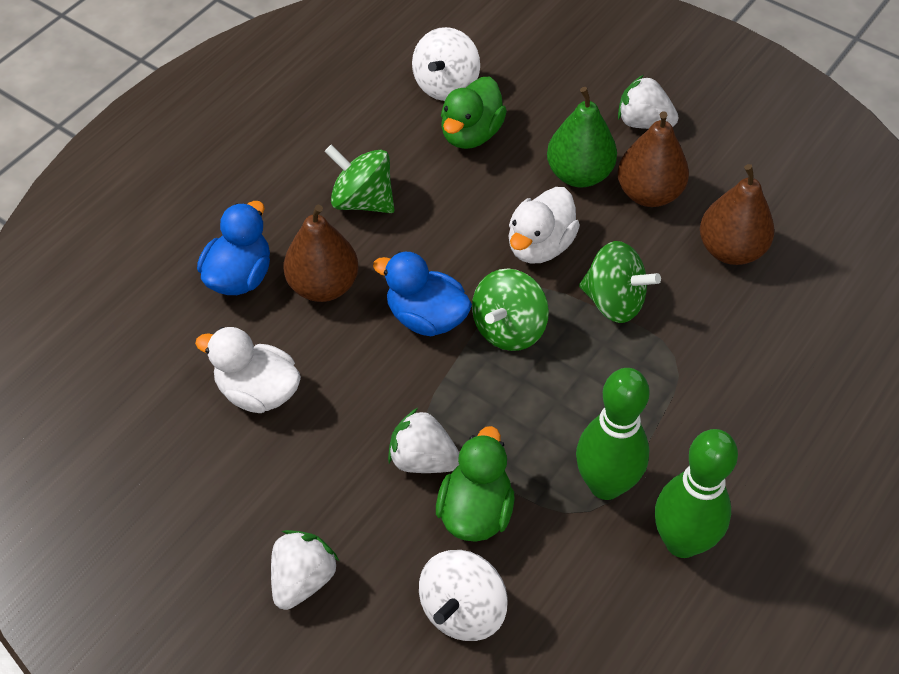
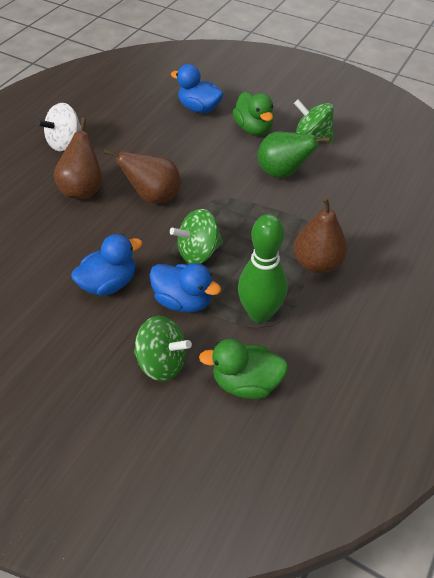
blue duck: 2 -> 3
green bowling pin: 2 -> 1
white duck: 2 -> 0
white spinning top: 2 -> 1
white strawberry: 3 -> 0

